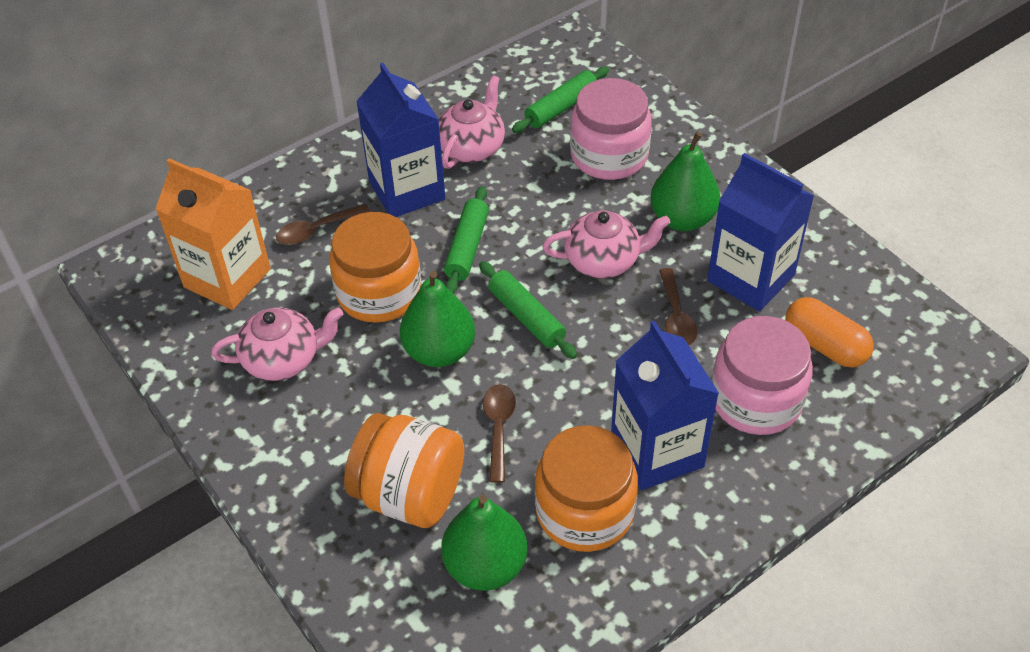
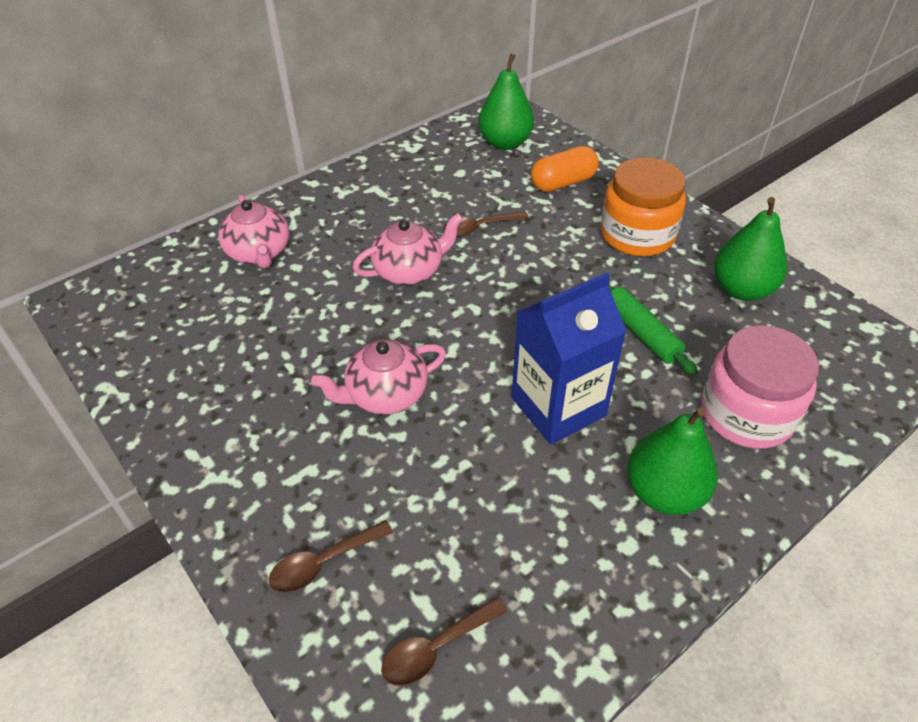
blue carton: 3 -> 1
green rolling pin: 3 -> 1
orange carton: 1 -> 0
orange jar: 3 -> 1
pink jar: 2 -> 1

